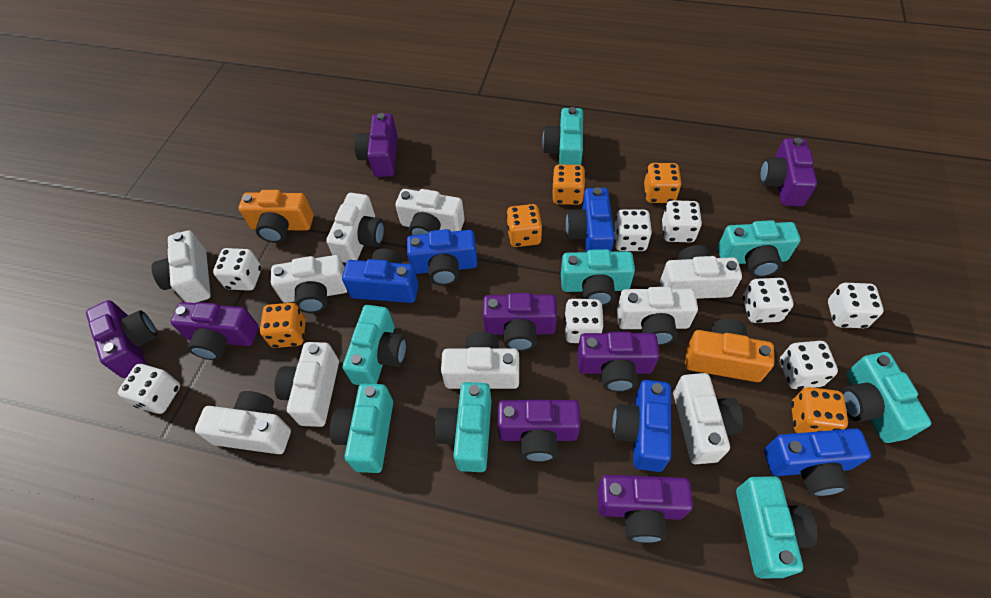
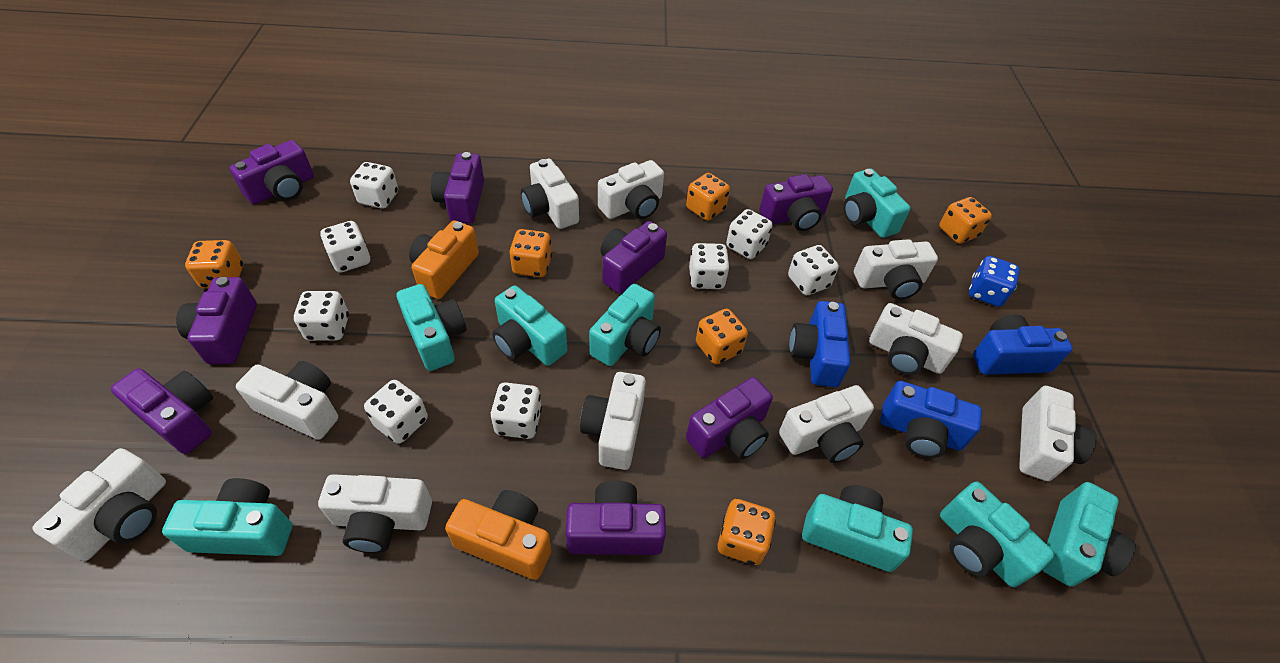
blue camera: 5 -> 3
blue dice: 0 -> 1
orange dice: 5 -> 6

